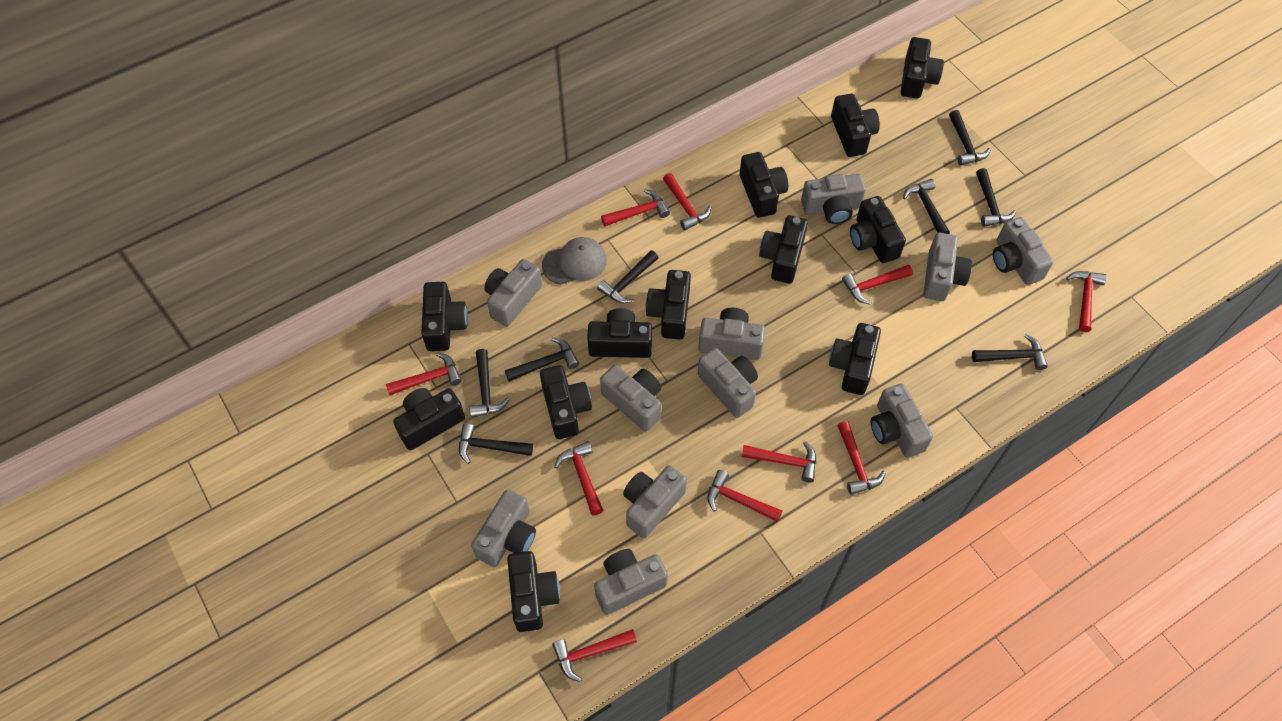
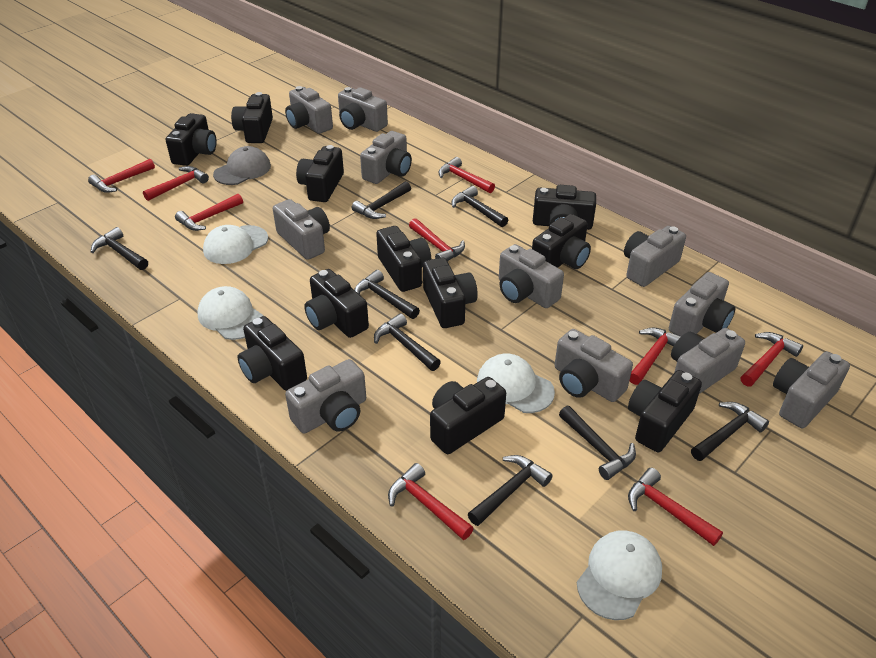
black camera: 12 -> 11
red hammer: 10 -> 9
white cap: 0 -> 4

